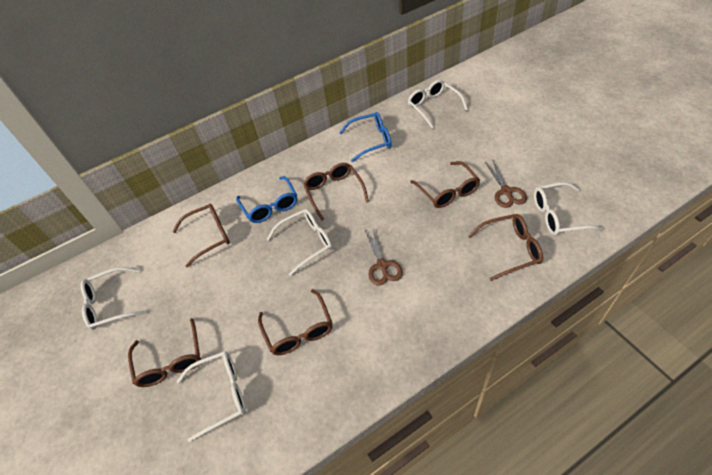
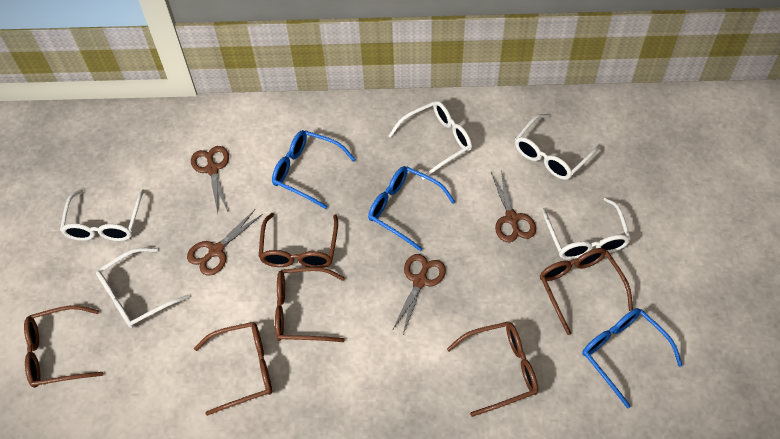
blue glasses: 2 -> 3
brown scissors: 2 -> 4

